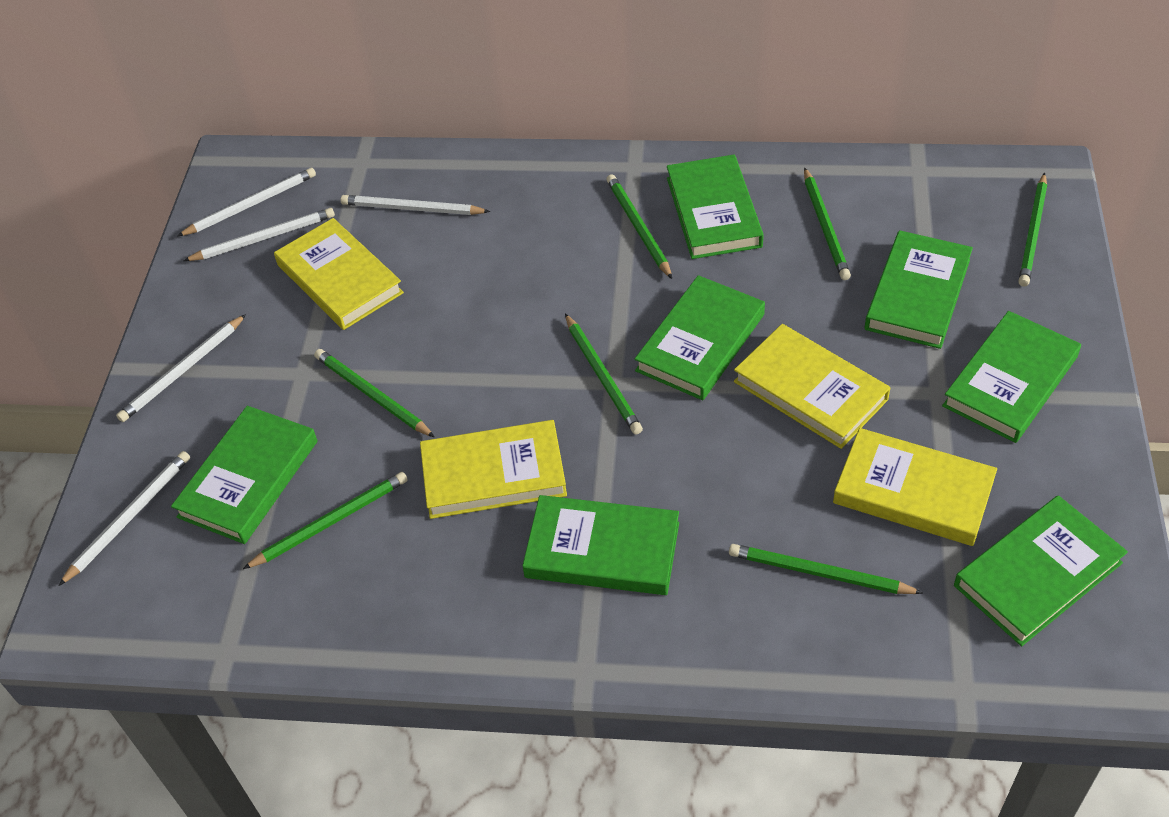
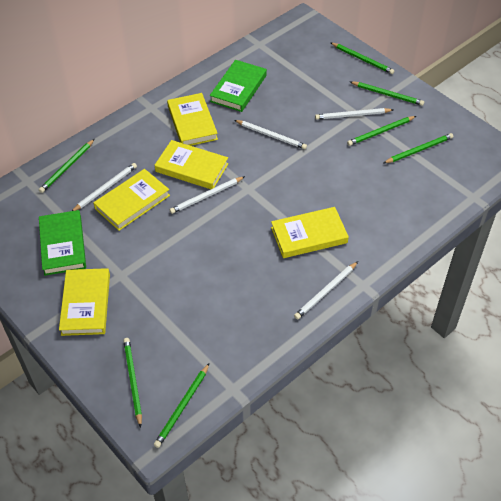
green book: 7 -> 2
yellow book: 4 -> 5

